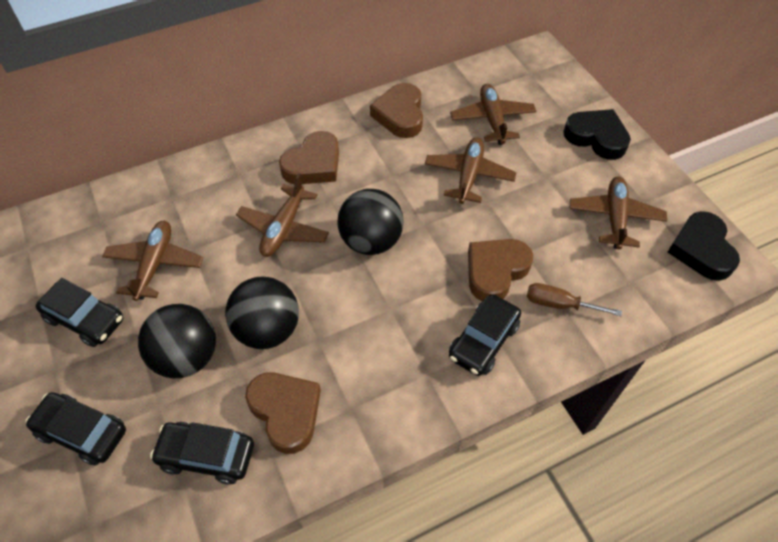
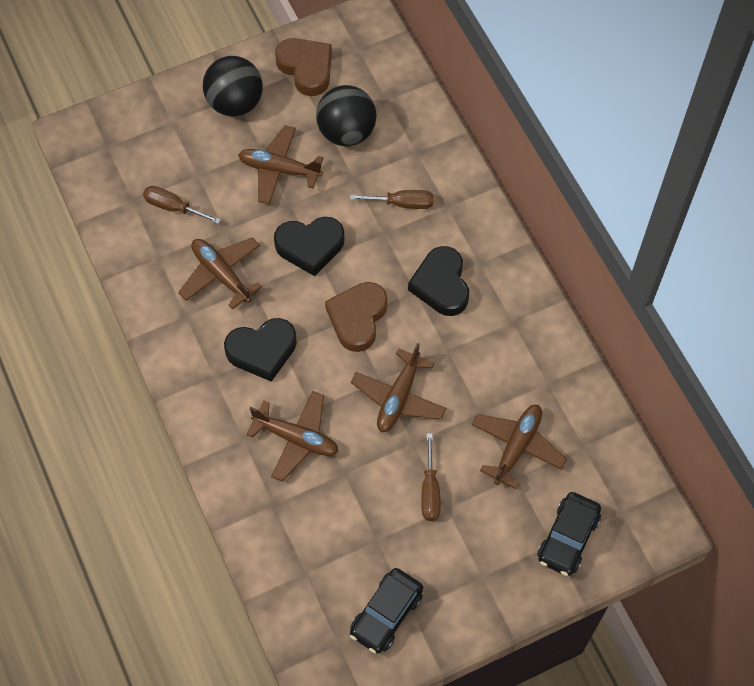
black ball: 3 -> 2
black car: 4 -> 2
black heart: 2 -> 3
brown heart: 4 -> 2
brown screwdriver: 1 -> 3

